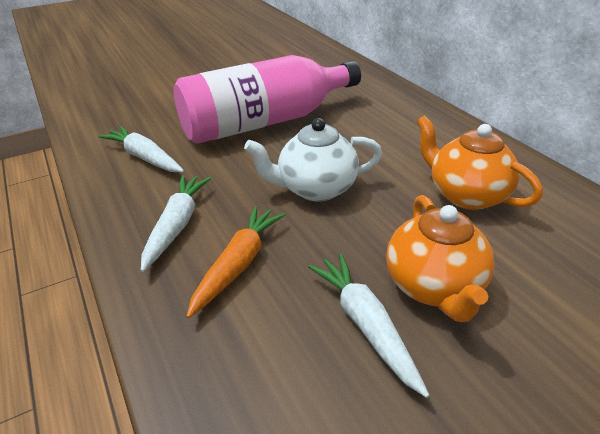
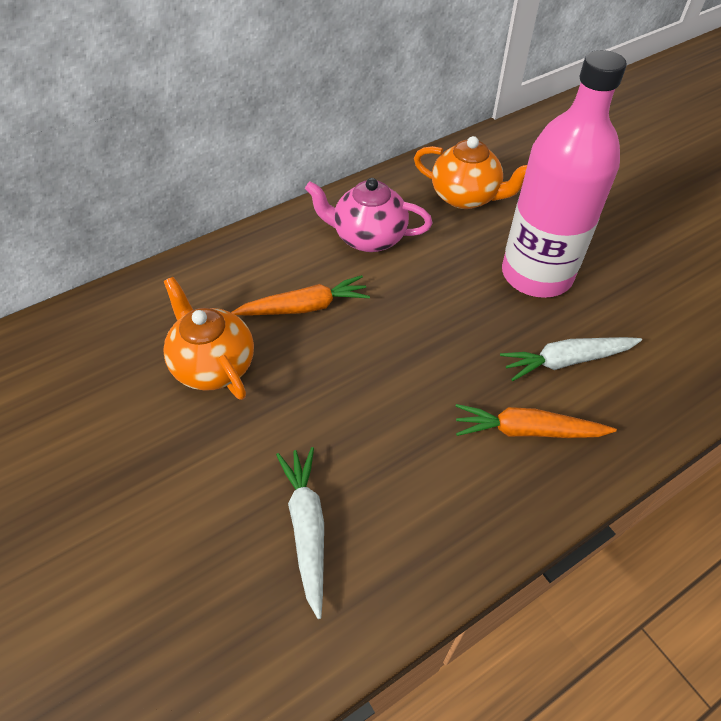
orange carrot: 1 -> 2
pink teapot: 0 -> 1
white carrot: 3 -> 2
white teapot: 1 -> 0

